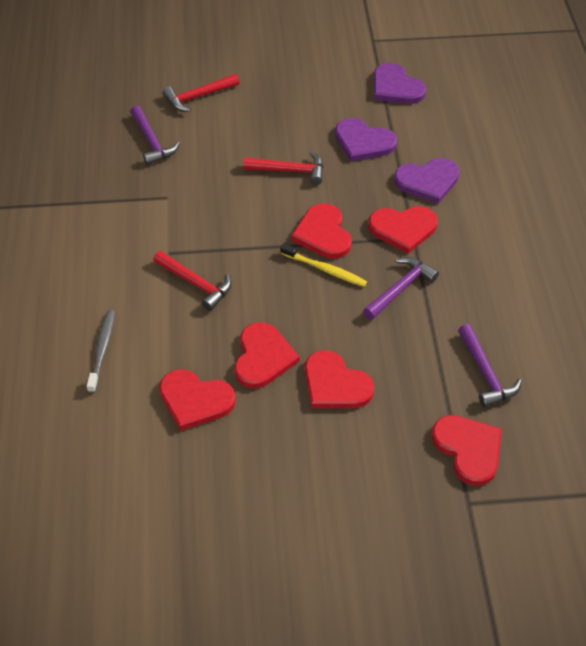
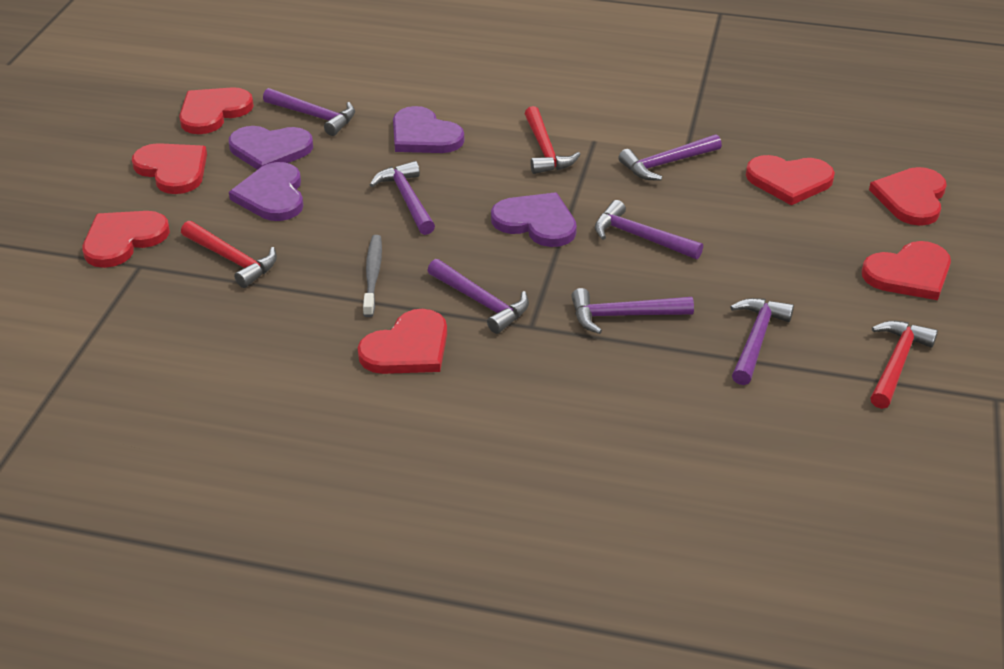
purple hammer: 3 -> 7
purple heart: 3 -> 4
red heart: 6 -> 7
yellow toothbrush: 1 -> 0

